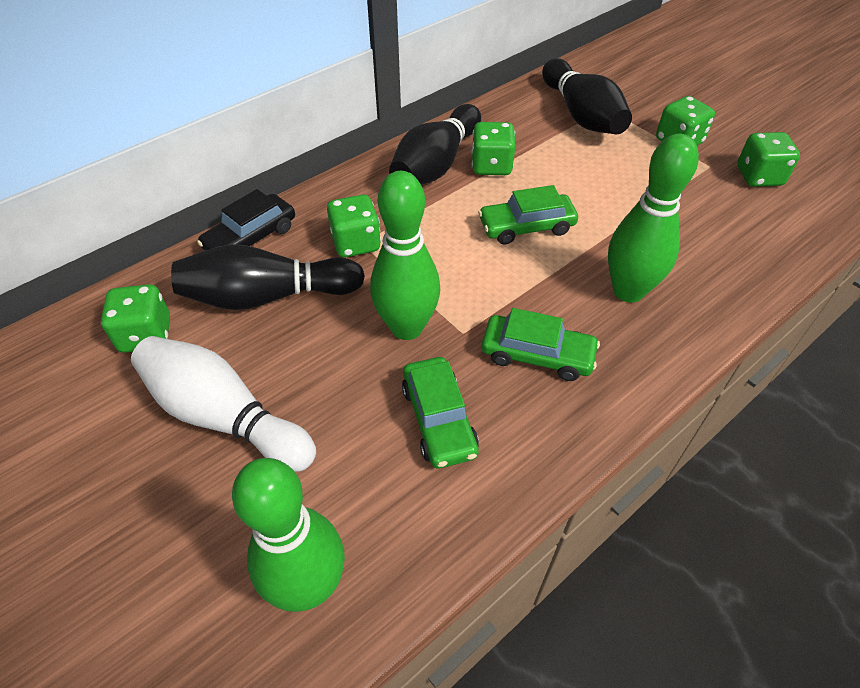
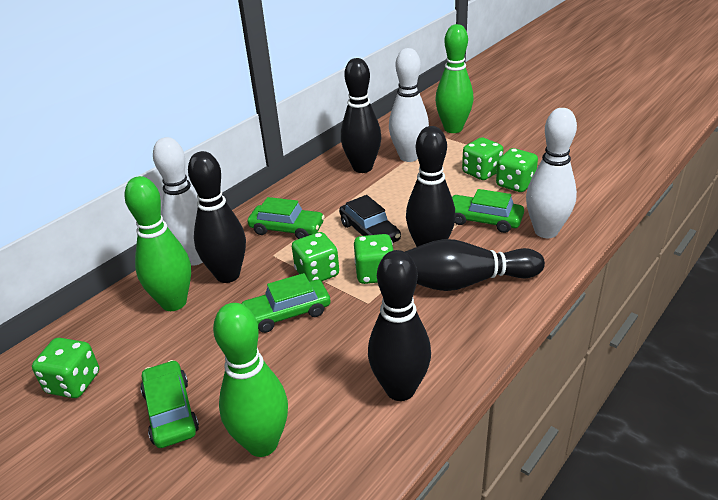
black bowling pin: 3 -> 5
green car: 3 -> 4
white bowling pin: 1 -> 3

